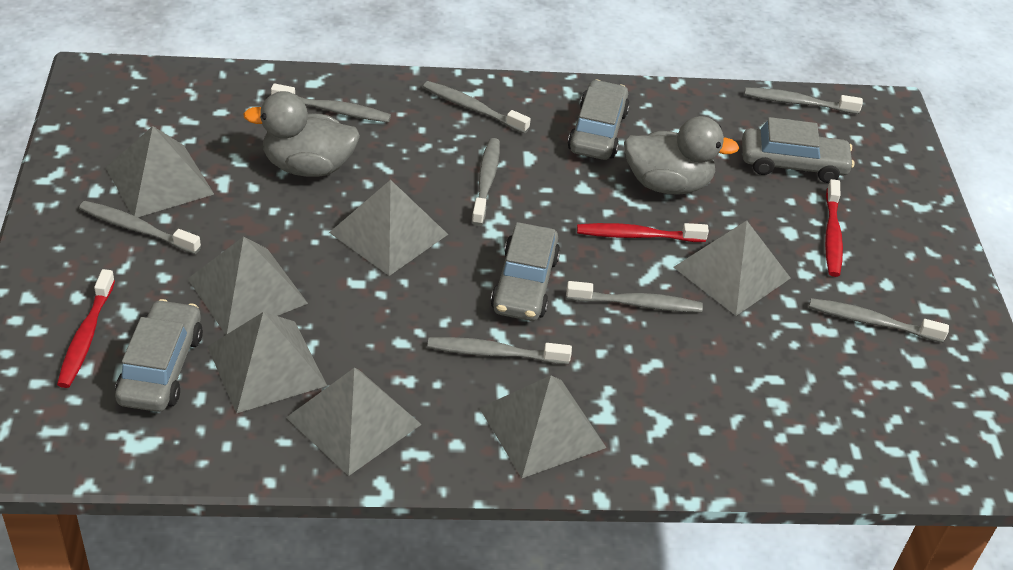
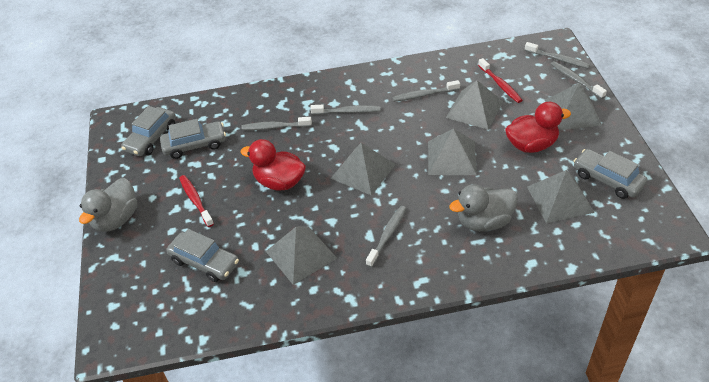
grey pyramid: 7 -> 6
grey toothbrush: 8 -> 6
red duck: 0 -> 2
red toothbrush: 3 -> 2

